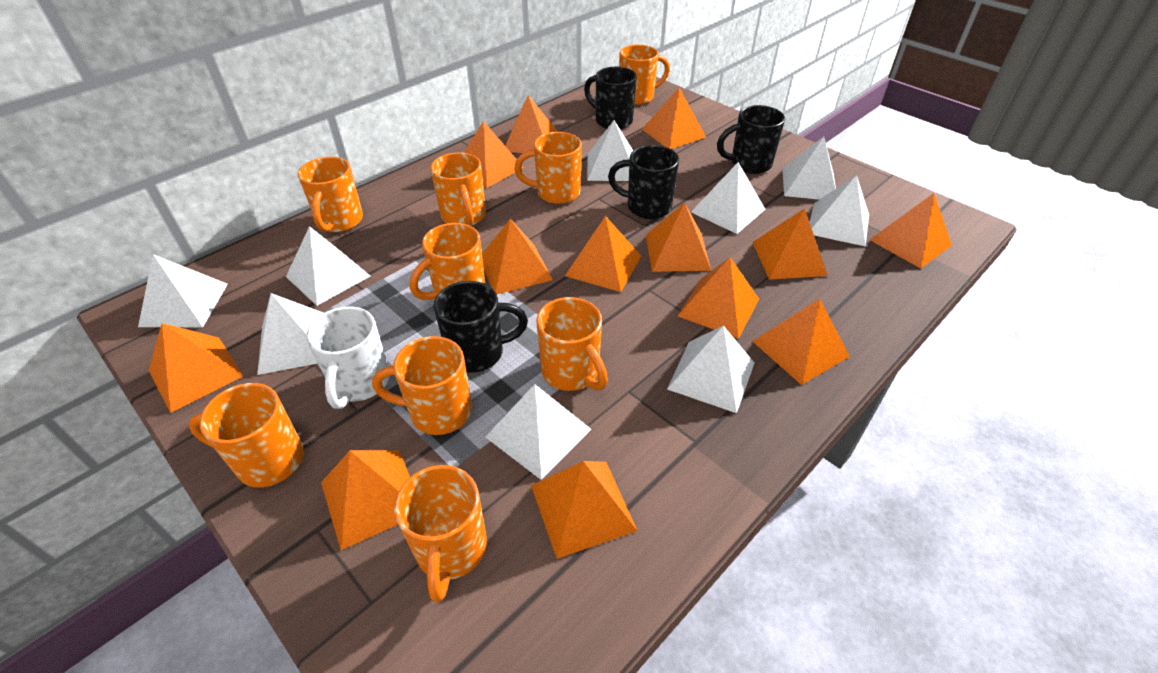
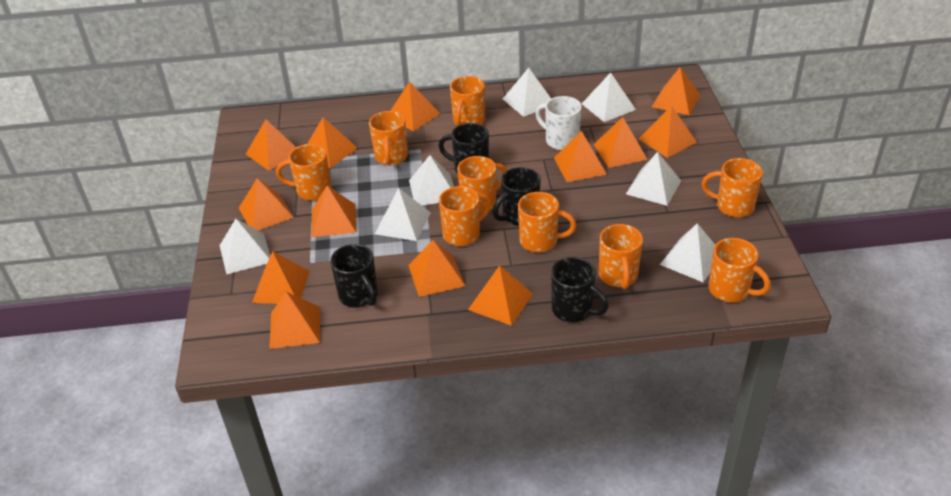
white pyramid: 9 -> 7

